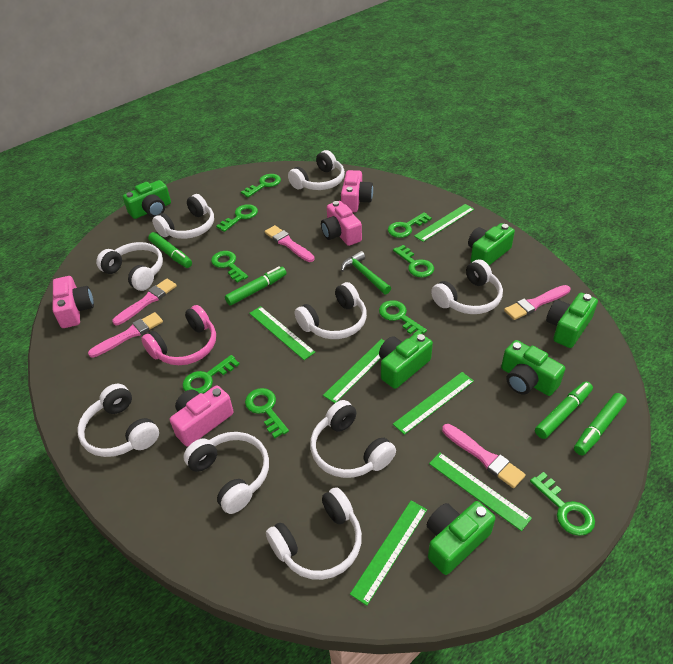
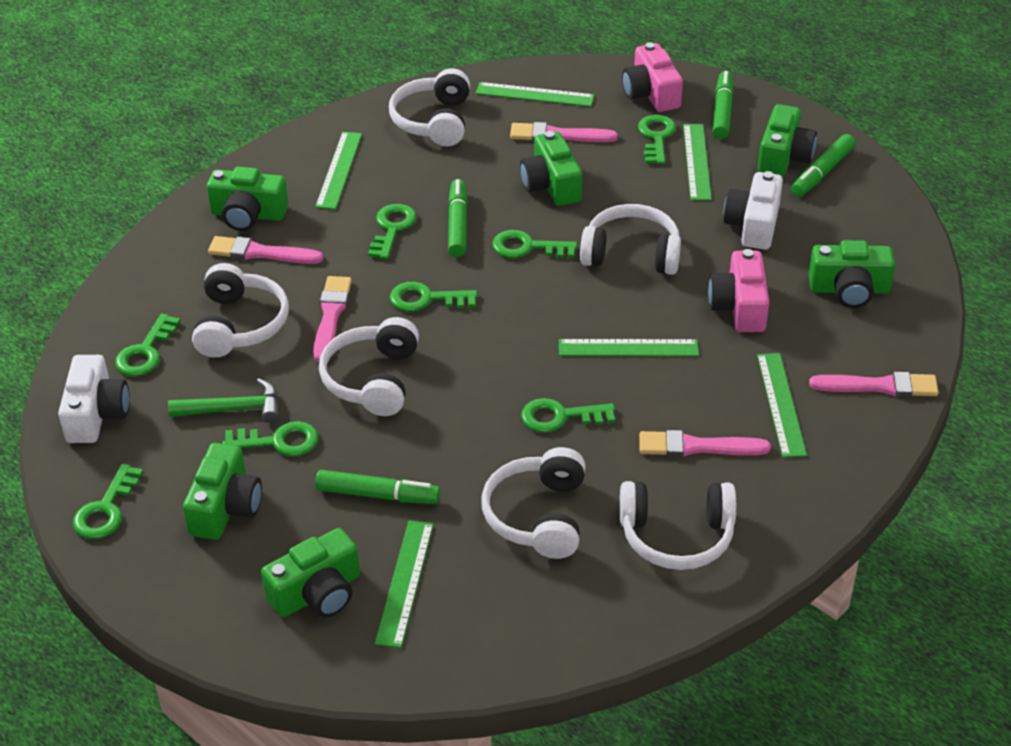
green key: 9 -> 8
pink camera: 4 -> 2
pink headphones: 1 -> 0
white camera: 0 -> 2
white headphones: 9 -> 6

